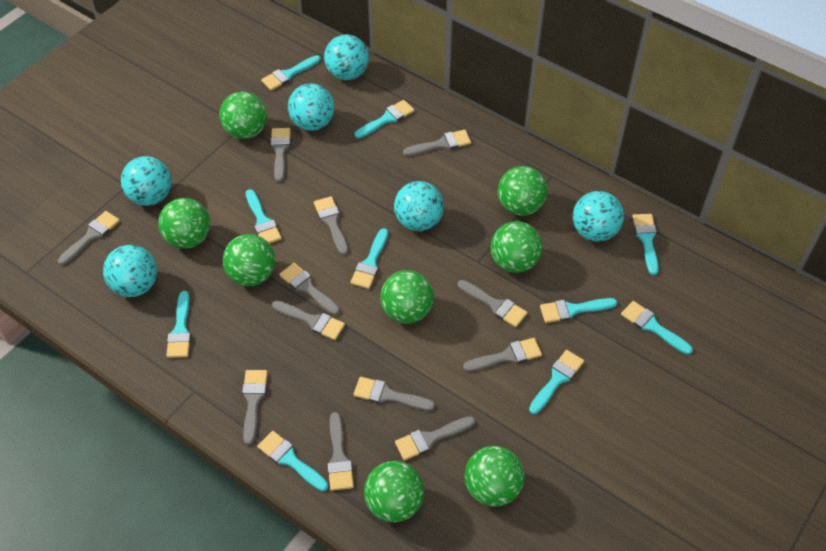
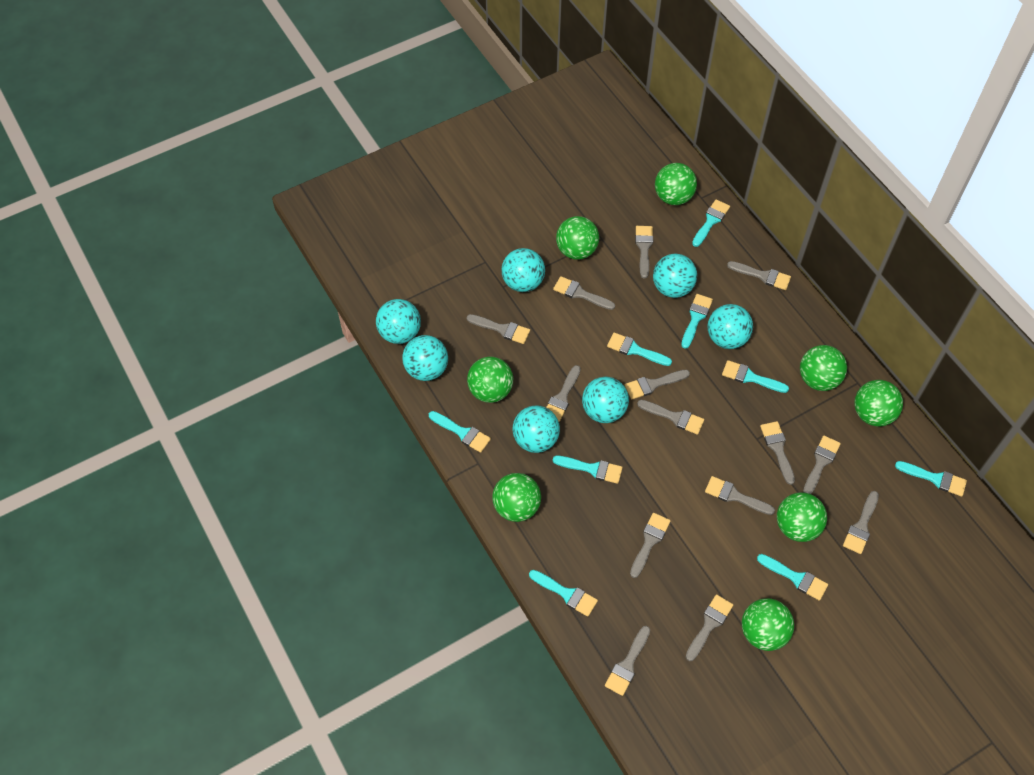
grey brush: 12 -> 14
turquoise ball: 6 -> 7
turquoise brush: 10 -> 9

